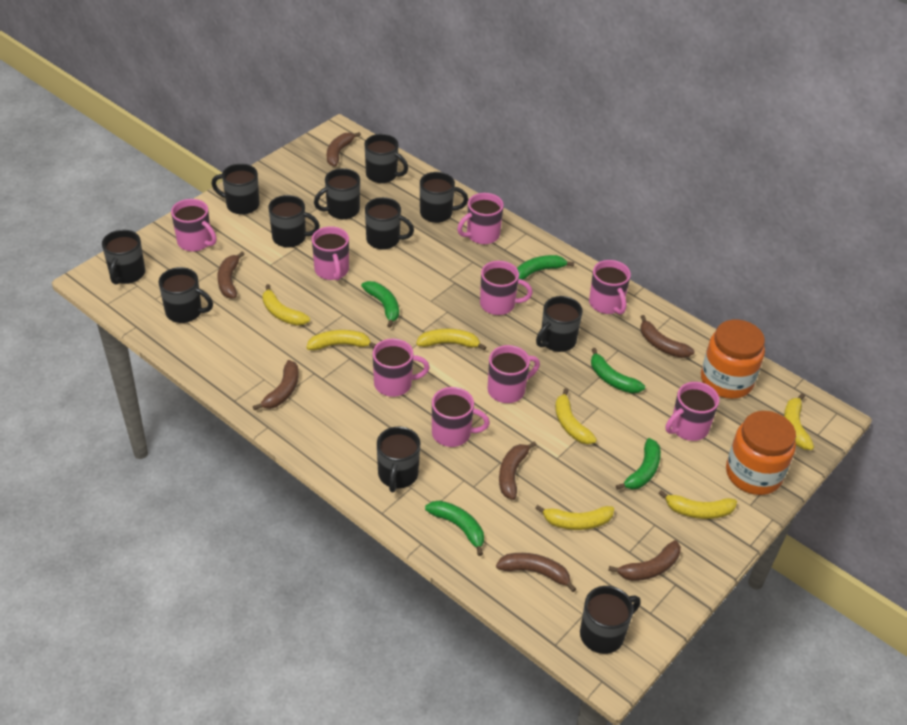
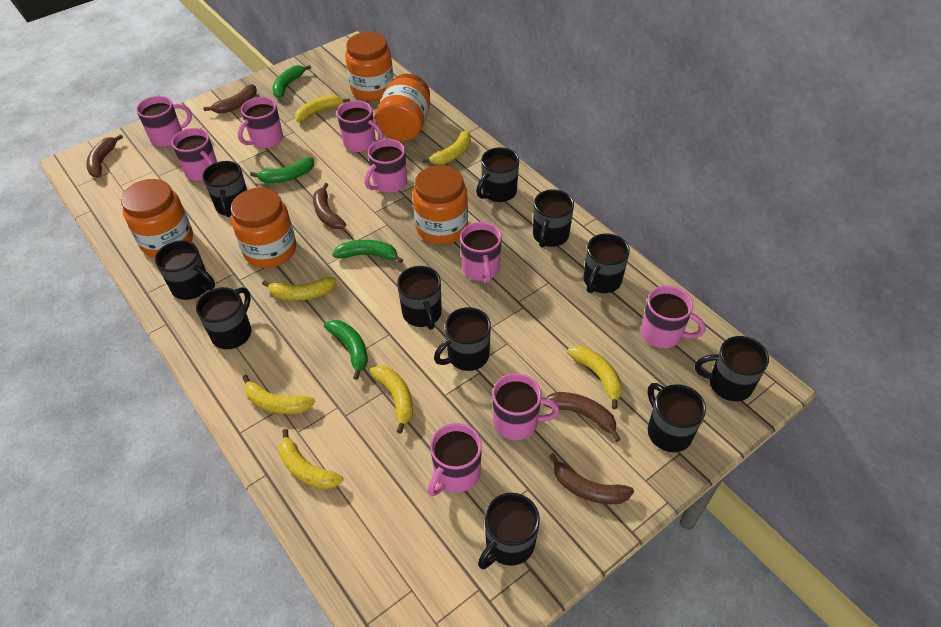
brown banana: 7 -> 5
green banana: 5 -> 4
orange jar: 2 -> 5

